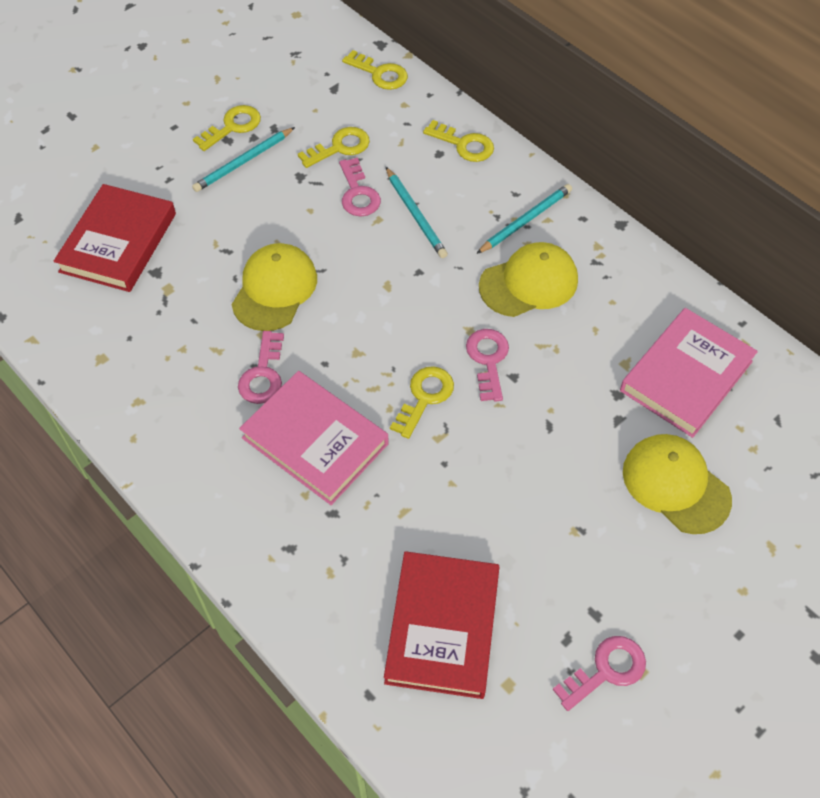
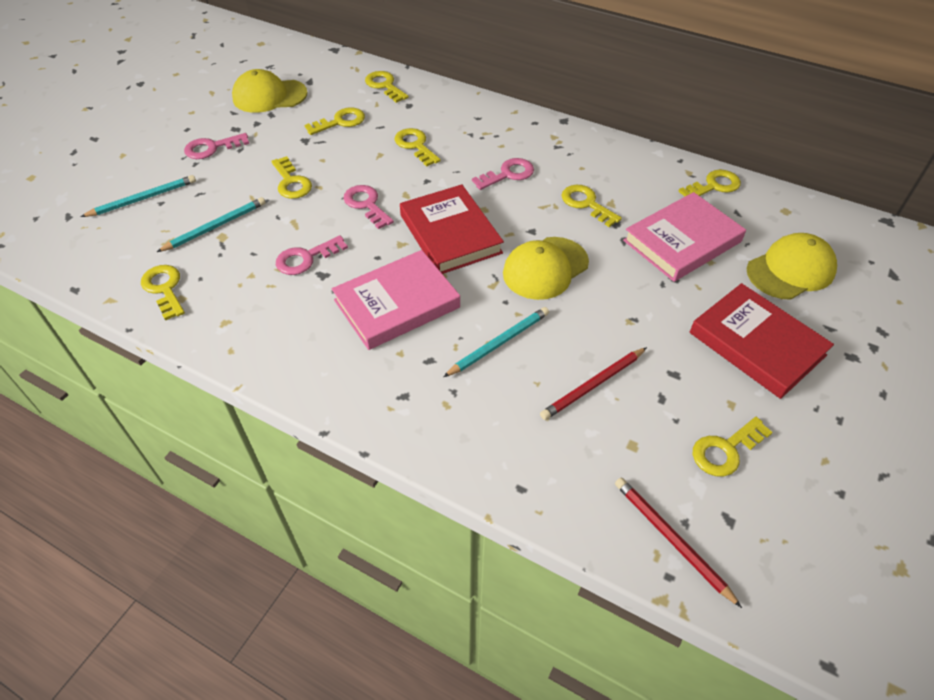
red pencil: 0 -> 2
yellow key: 5 -> 8

